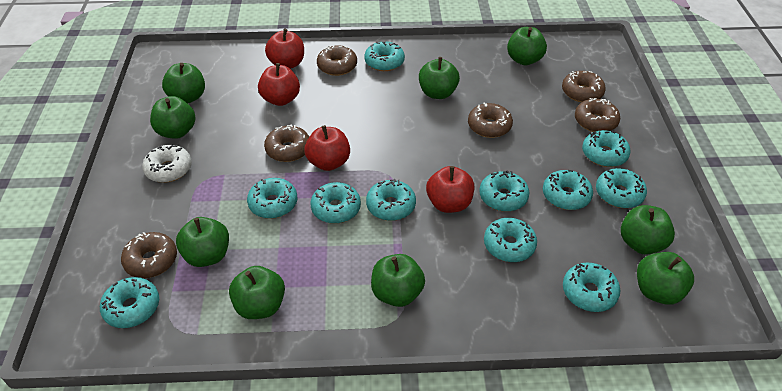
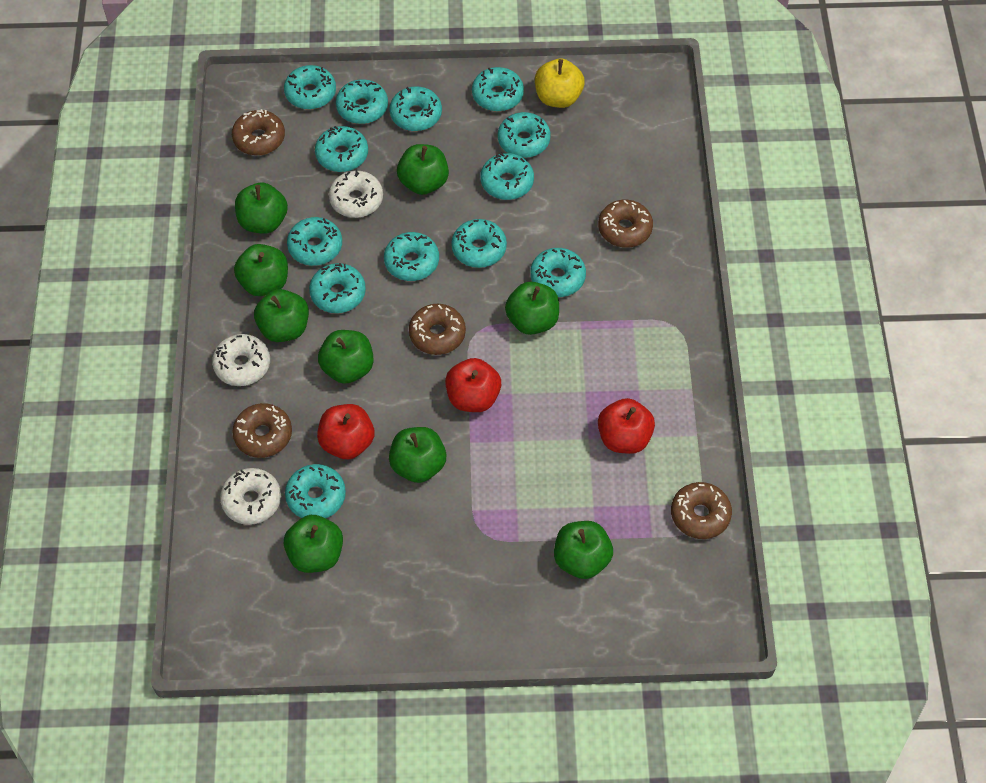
brown donut: 6 -> 5
red apple: 4 -> 3
turquoise donut: 11 -> 13
white donut: 1 -> 3
yellow apple: 0 -> 1

